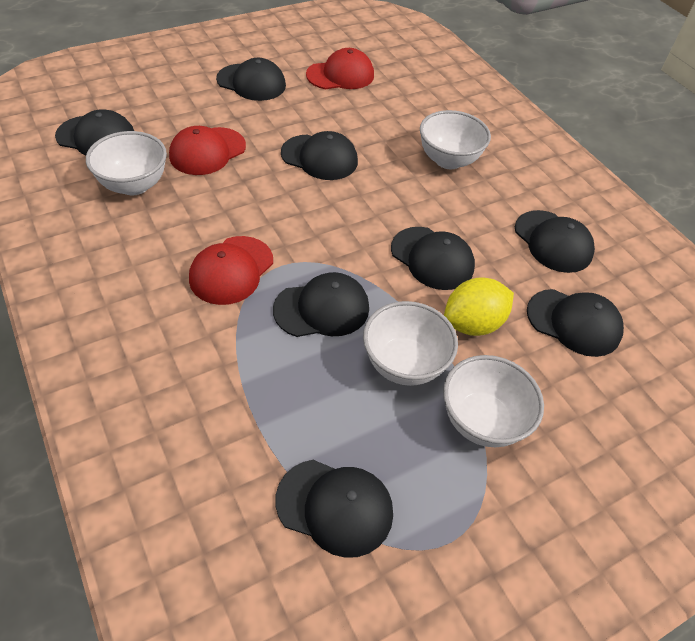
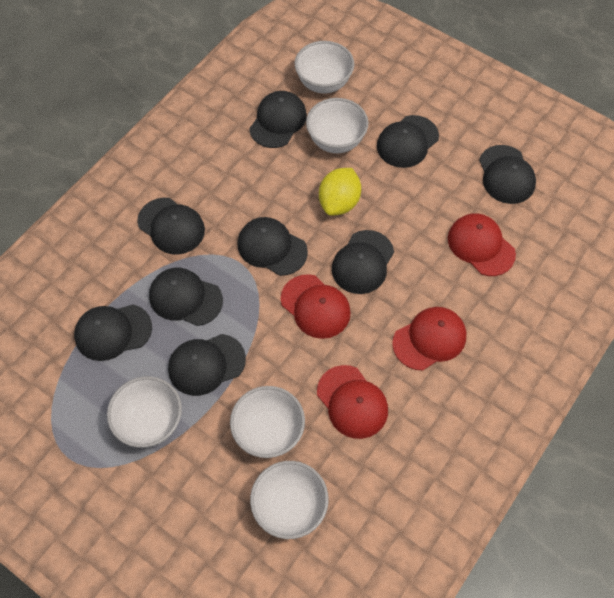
black cap: 8 -> 9
red cap: 3 -> 4
white bowl: 4 -> 5

